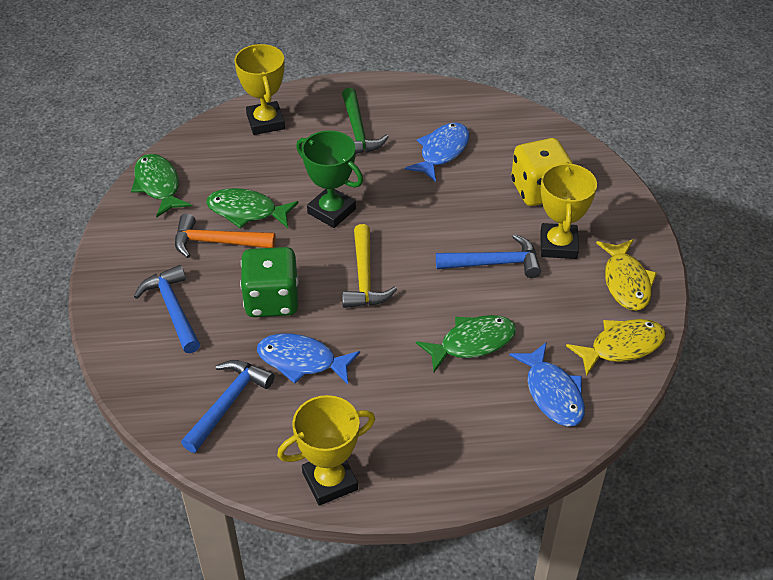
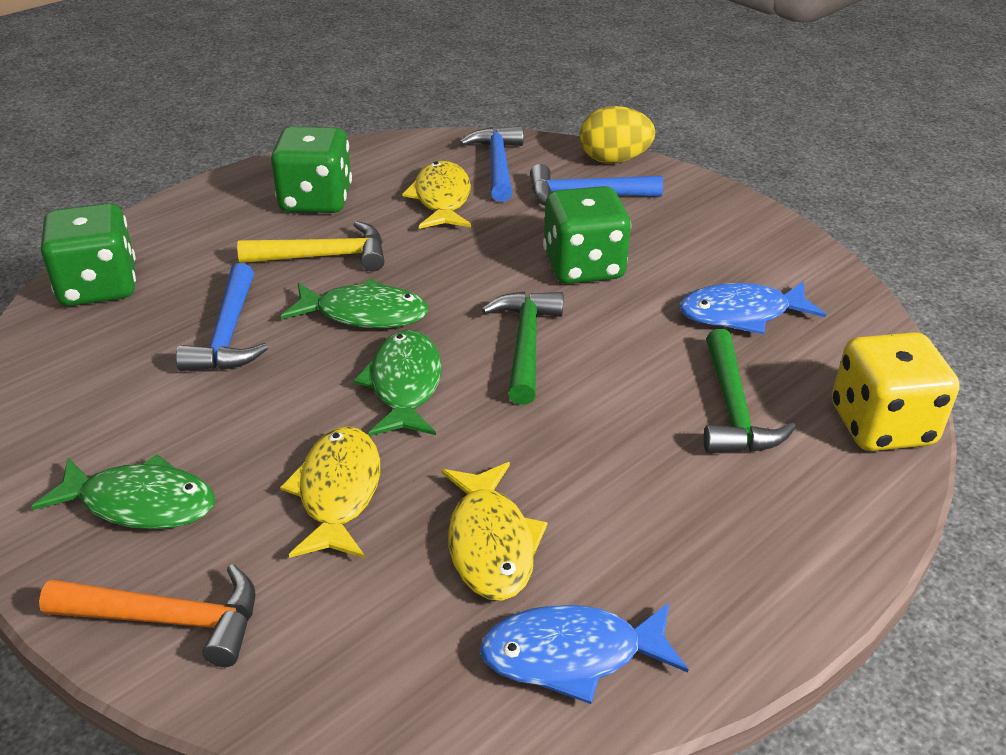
blue fish: 3 -> 2
green dice: 1 -> 3
green hammer: 1 -> 2
green trophy: 1 -> 0
yellow egg: 0 -> 1
yellow fish: 2 -> 3
yellow trophy: 3 -> 0

